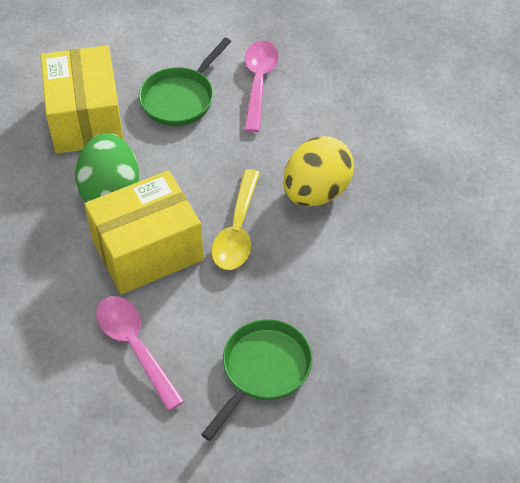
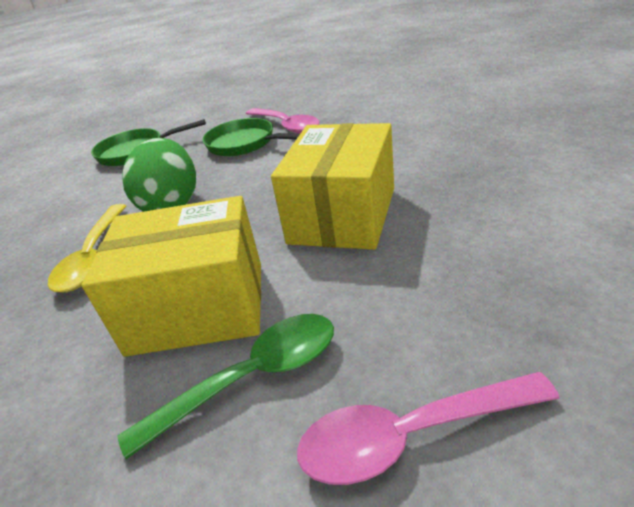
green spoon: 0 -> 1
yellow egg: 1 -> 0

